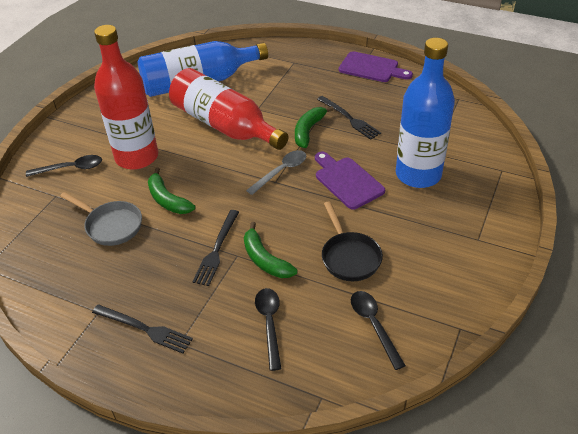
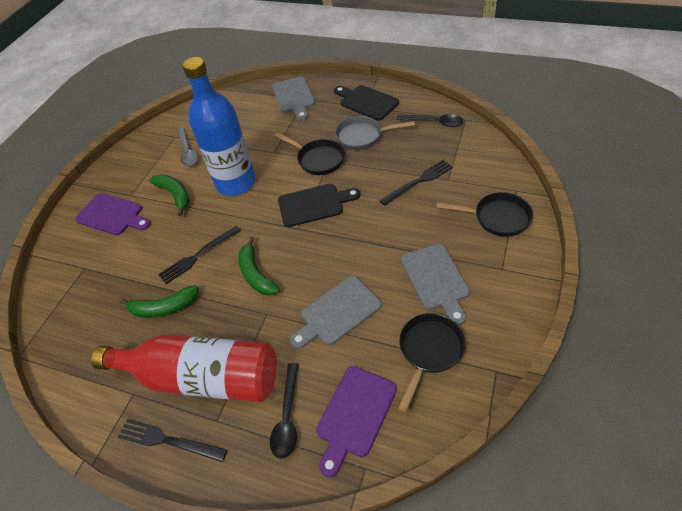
black cutting board: 0 -> 2
black pan: 1 -> 3
black spoon: 3 -> 2
blue bottle: 2 -> 1
grey cutting board: 0 -> 3
red bottle: 2 -> 1

